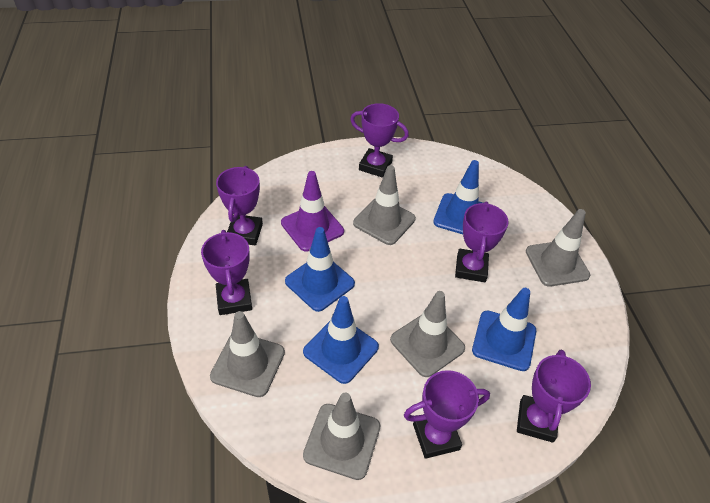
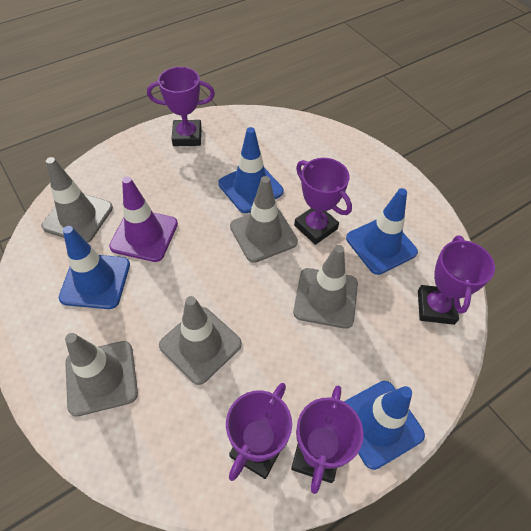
purple trophy: 6 -> 5

